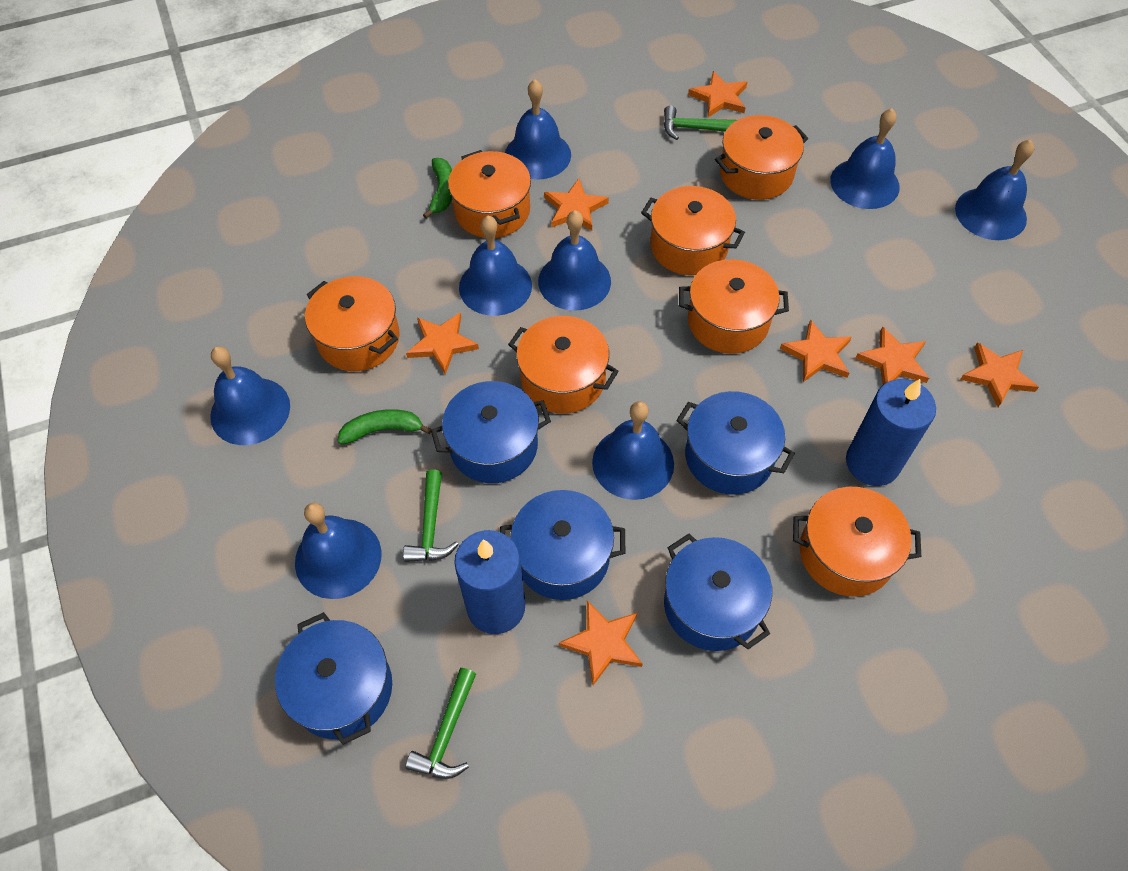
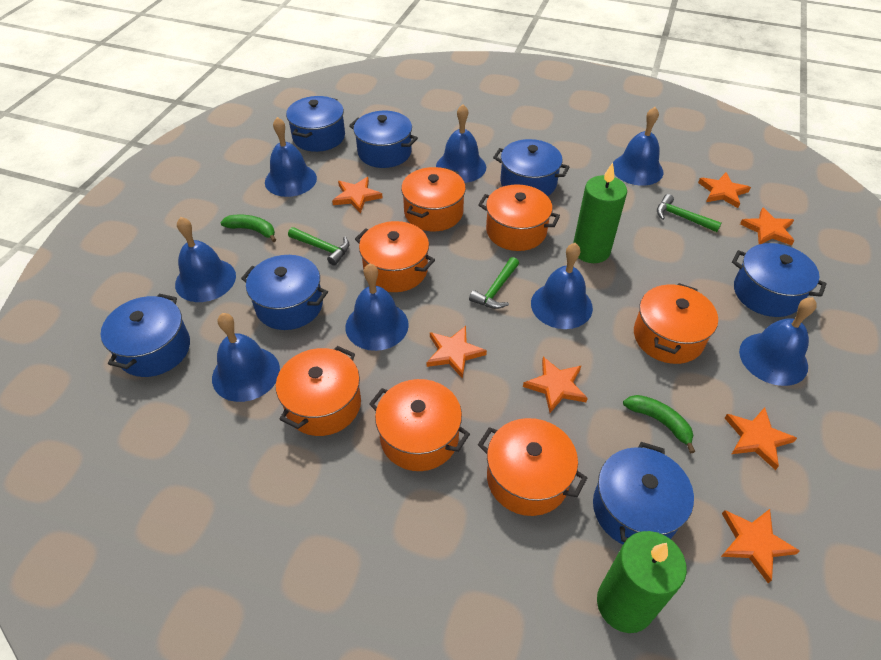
blue candle: 2 -> 0
blue pot: 5 -> 7
green candle: 0 -> 2

